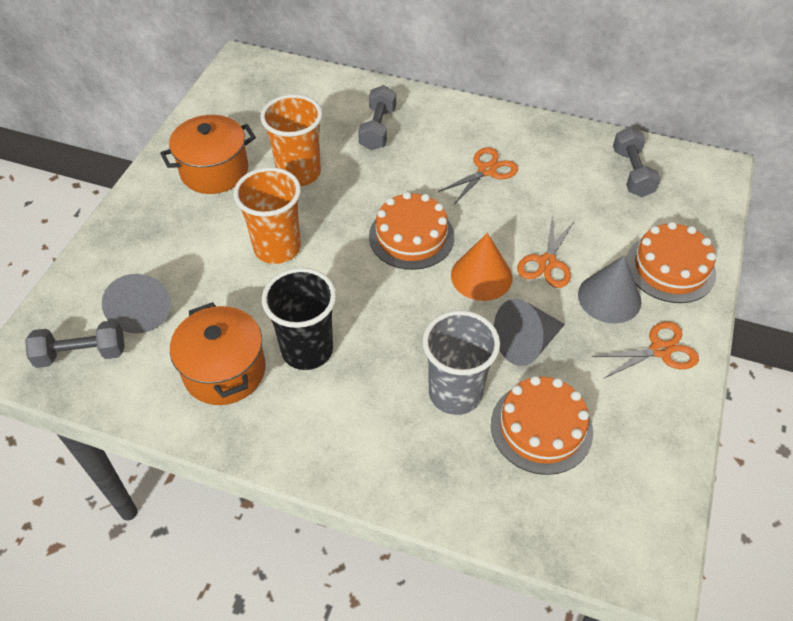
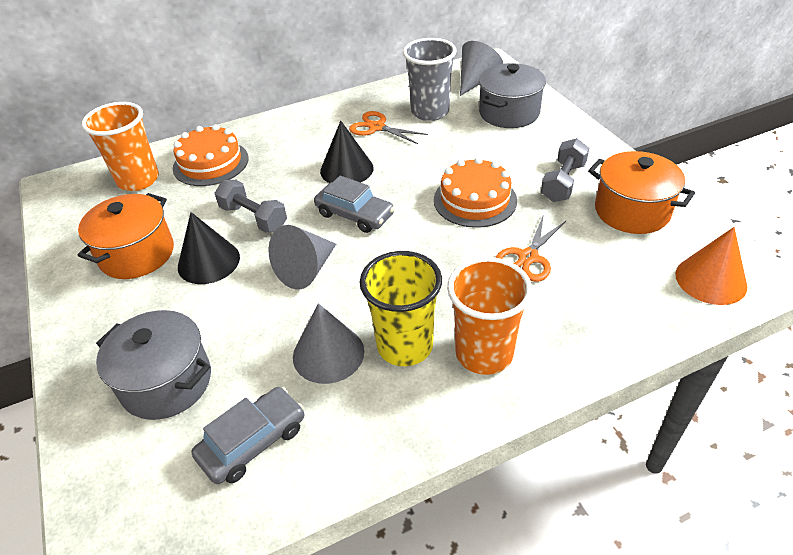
black cone: 0 -> 2
black cup: 1 -> 0
grey car: 0 -> 2
grey dumbbell: 3 -> 2
grey pot: 0 -> 2
orange cake: 3 -> 2
orange scissors: 3 -> 2
yellow cup: 0 -> 1

